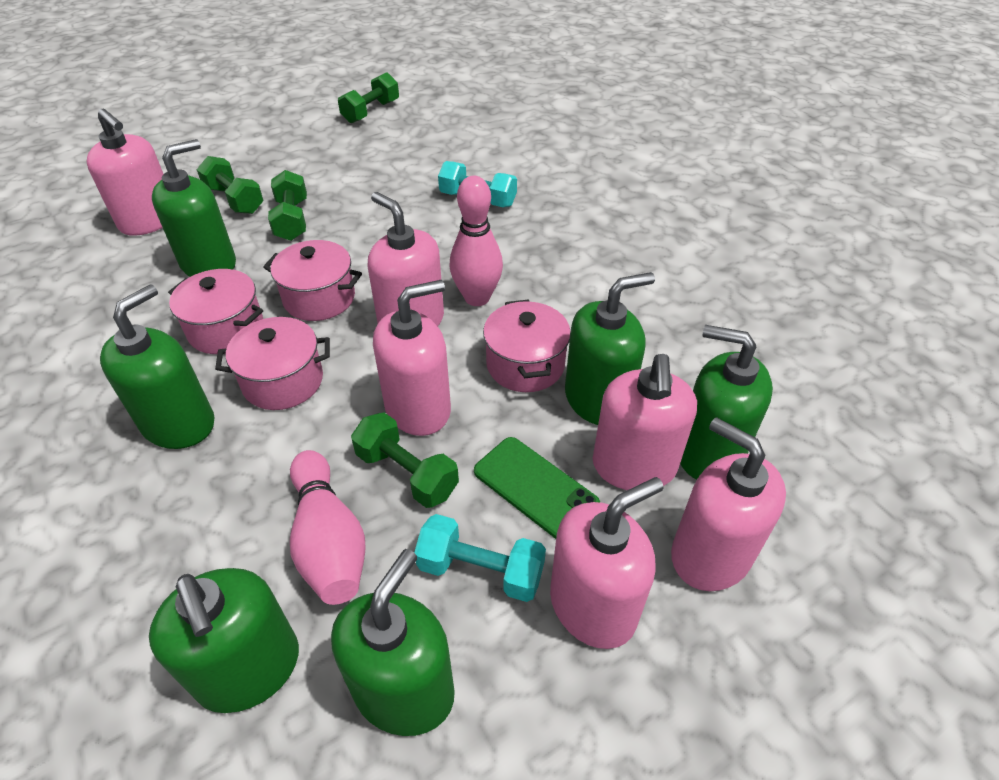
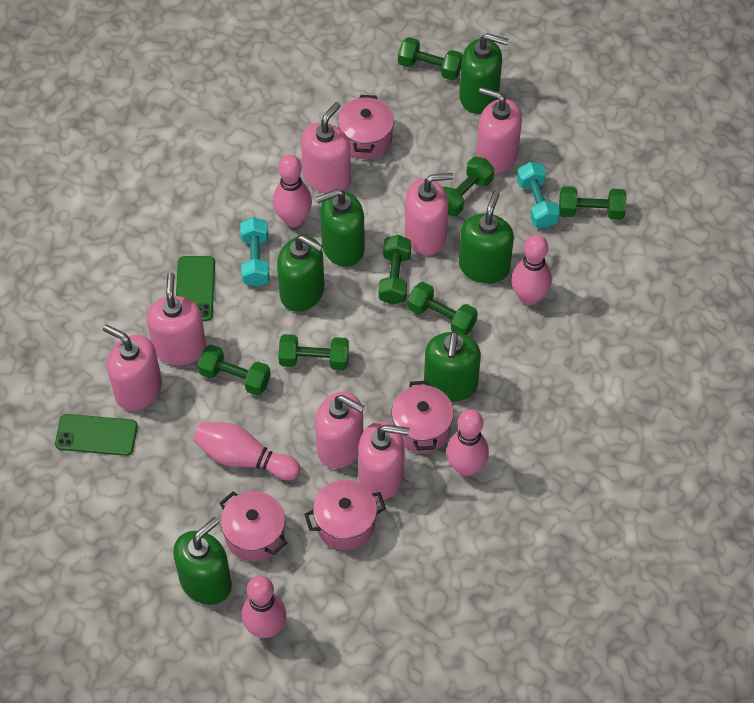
green dumbbell: 4 -> 7
green phone: 1 -> 2
pink bowling pin: 2 -> 5
pink soap dispenser: 6 -> 7

